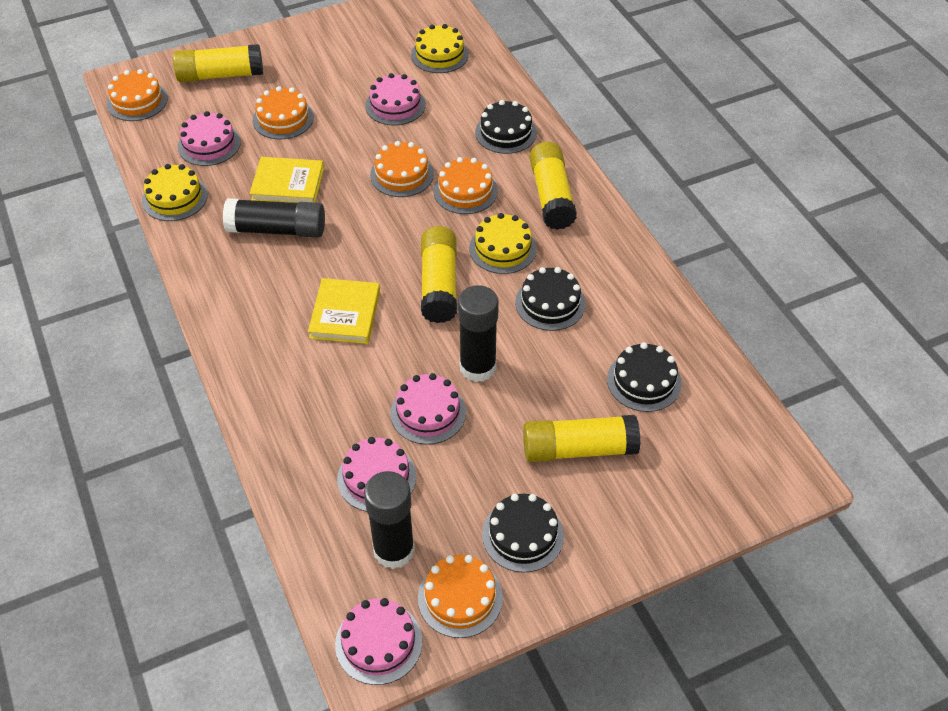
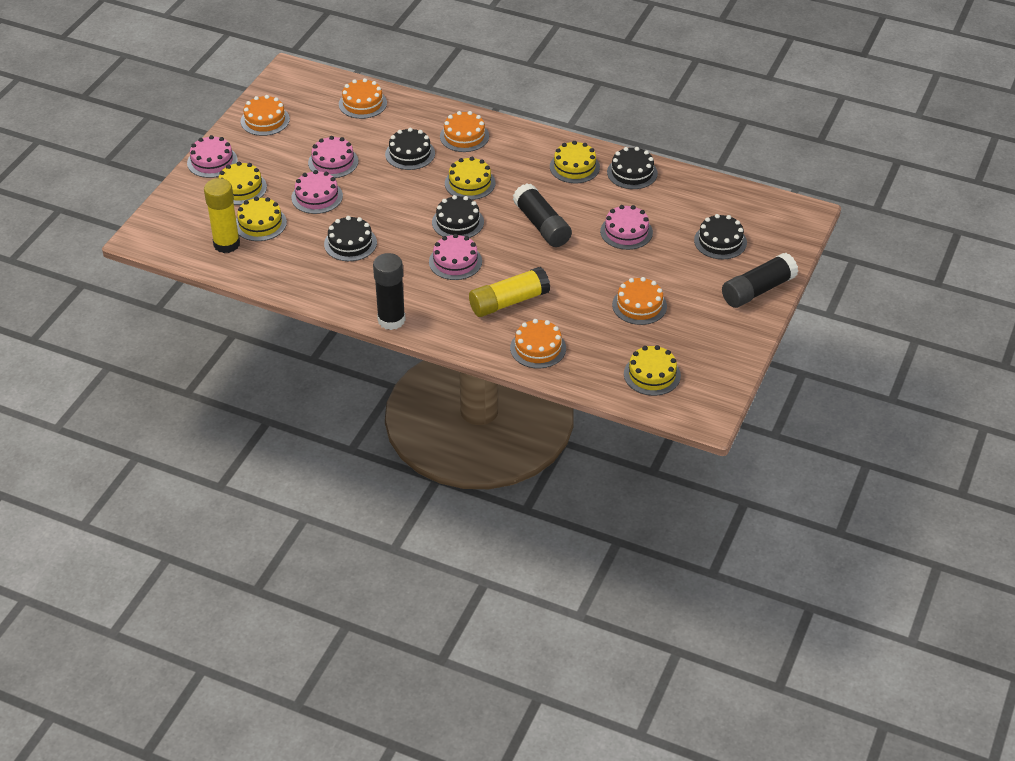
black cake: 4 -> 5
yellow book: 2 -> 0
yellow cake: 3 -> 5
yellow glue stick: 4 -> 2

